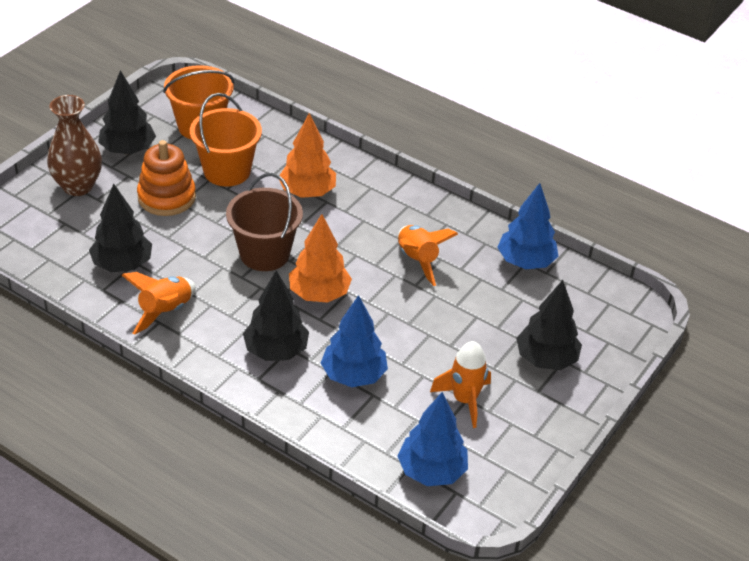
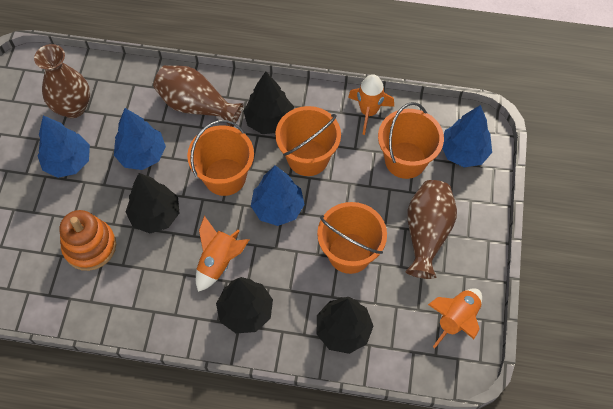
blue tree: 3 -> 4
brown bucket: 1 -> 0
brown vase: 1 -> 3
orange bucket: 2 -> 4
orange tree: 2 -> 0

